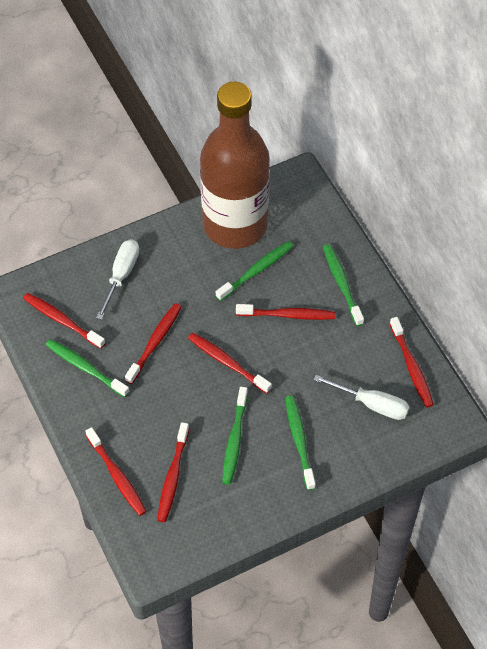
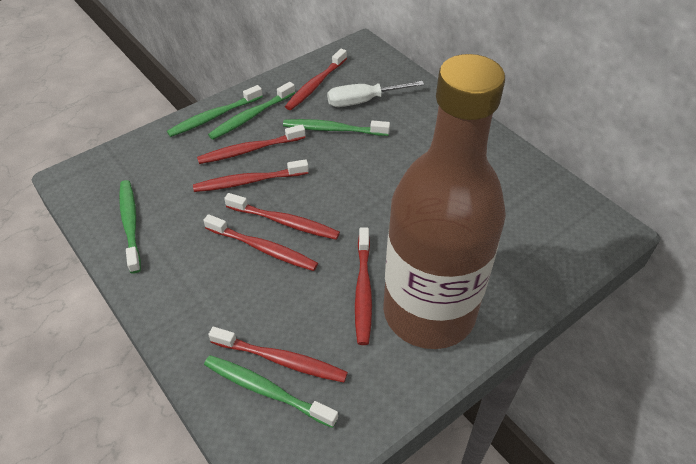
white screwdriver: 2 -> 1

